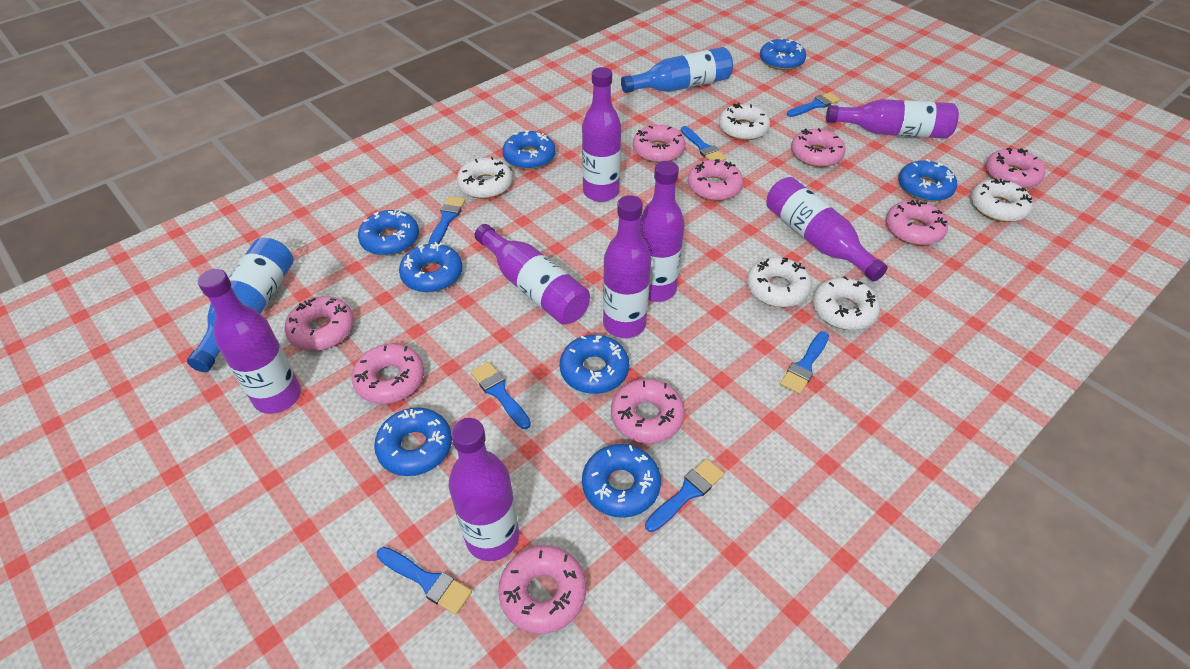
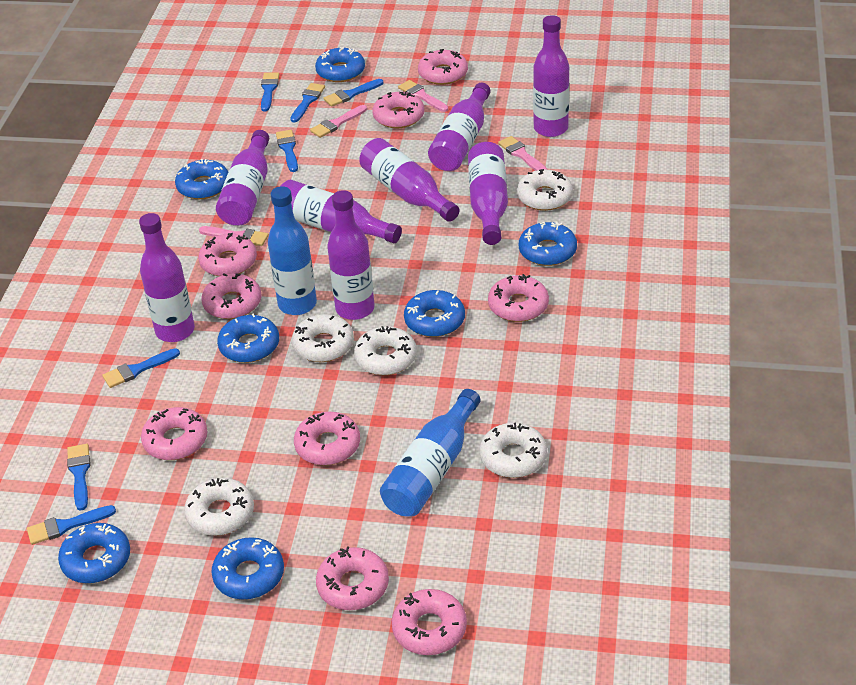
blue donut: 8 -> 7
pink brush: 0 -> 4

